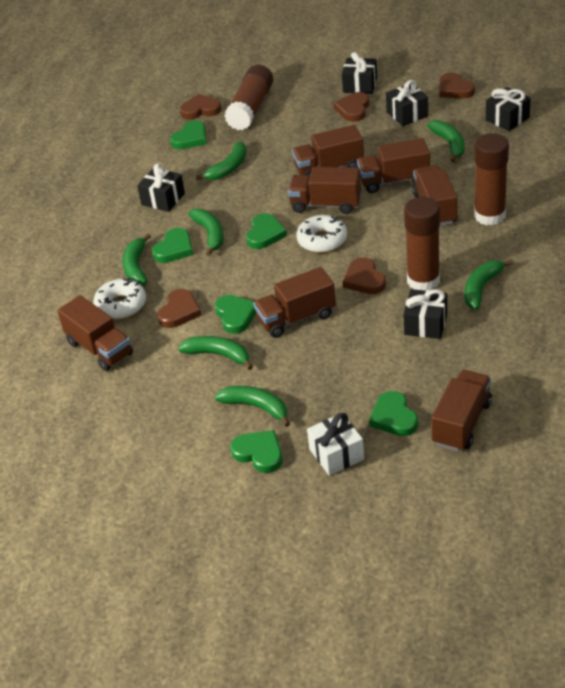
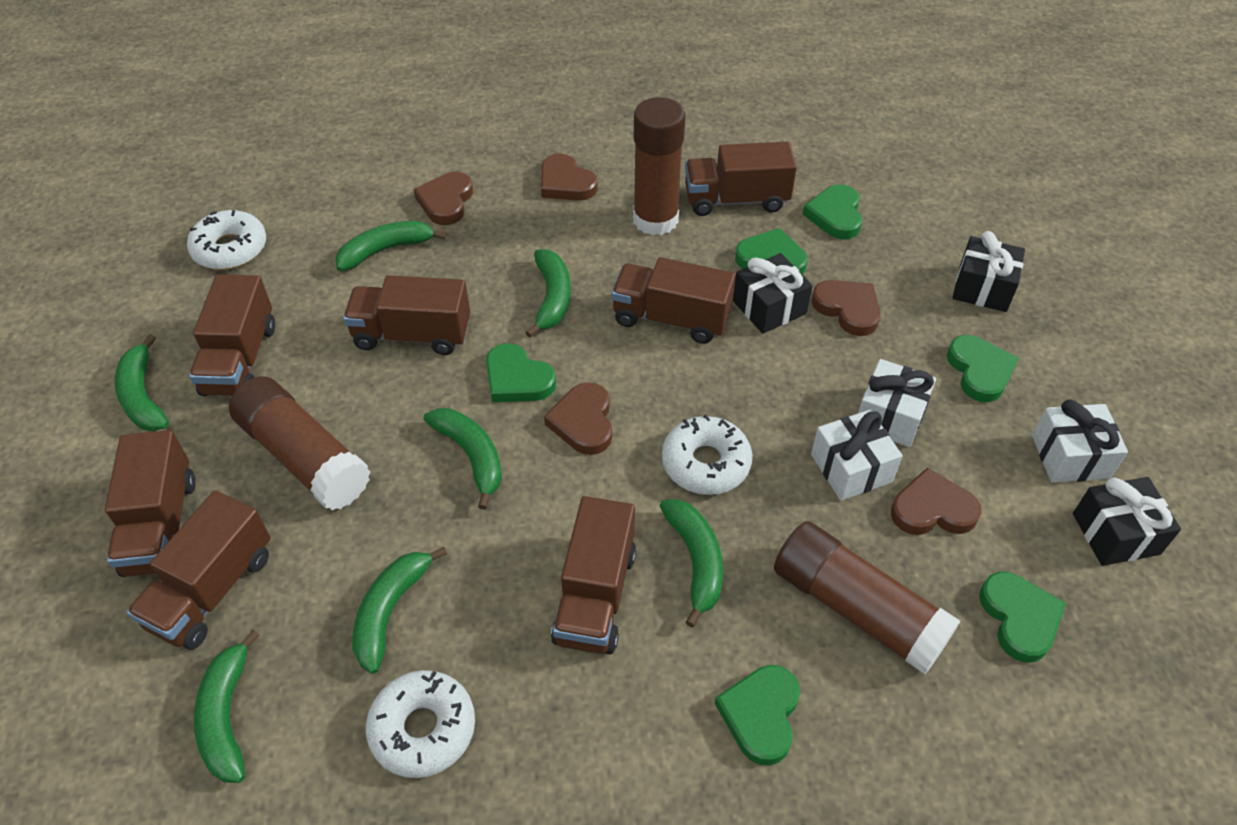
black gift: 5 -> 3
white donut: 2 -> 3
white gift: 1 -> 3

